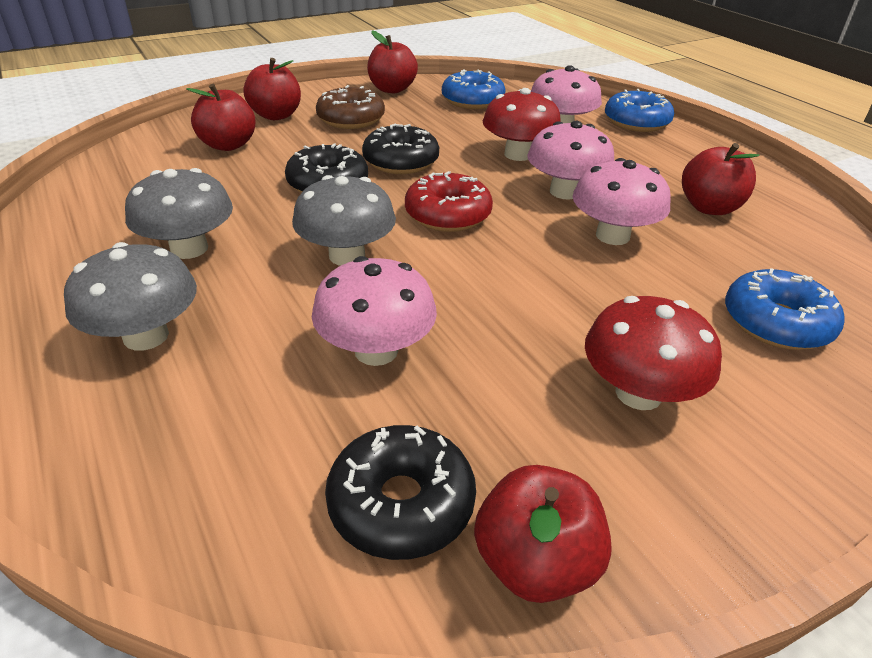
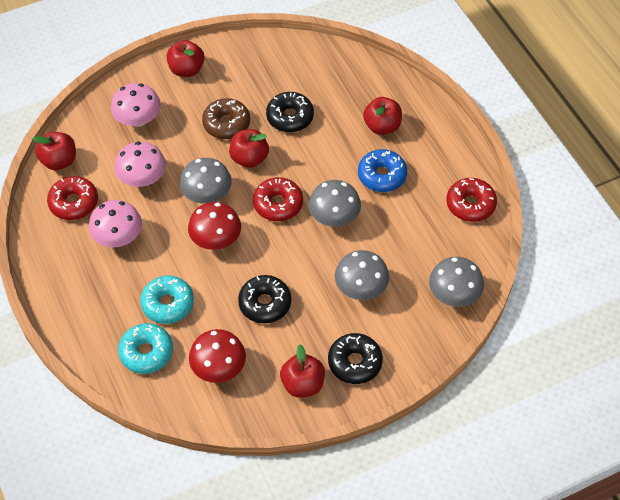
blue donut: 3 -> 1
grey mushroom: 3 -> 4
pink mushroom: 4 -> 3
red donut: 1 -> 3
turquoise donut: 0 -> 2

